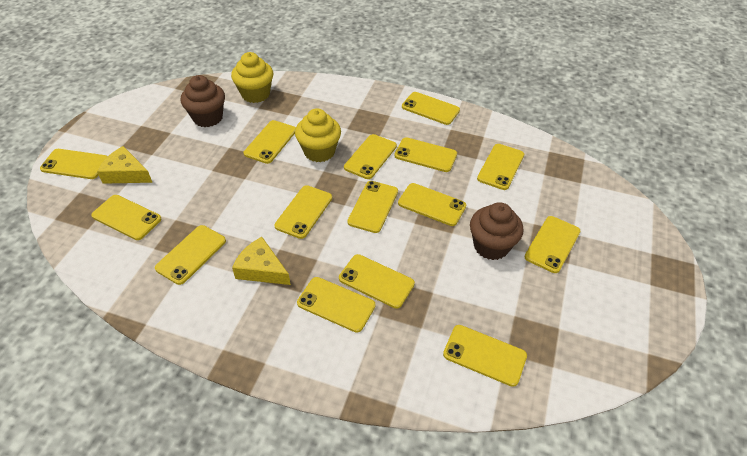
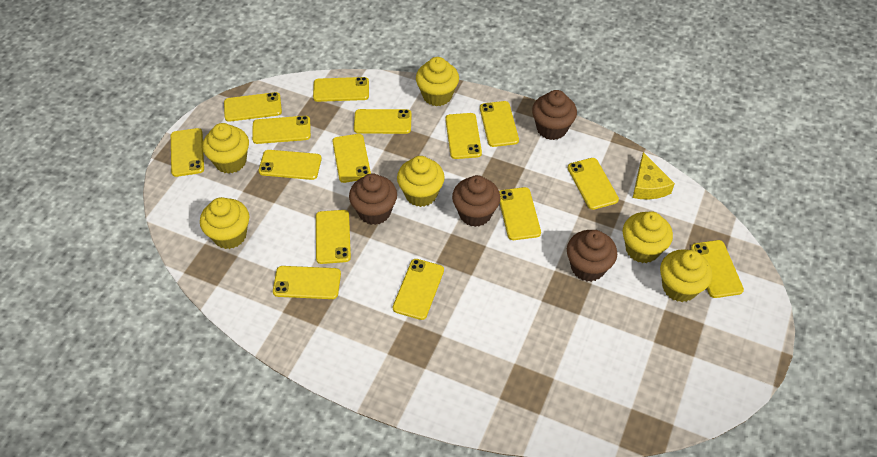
brown cupcake: 2 -> 4
yellow cheese: 2 -> 1
yellow cupcake: 2 -> 6

